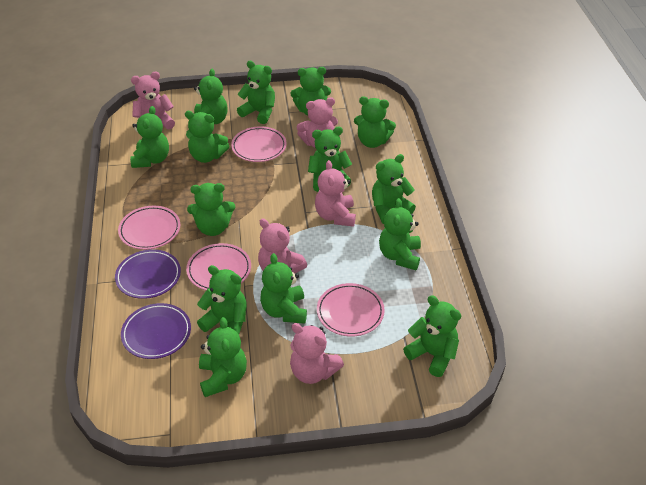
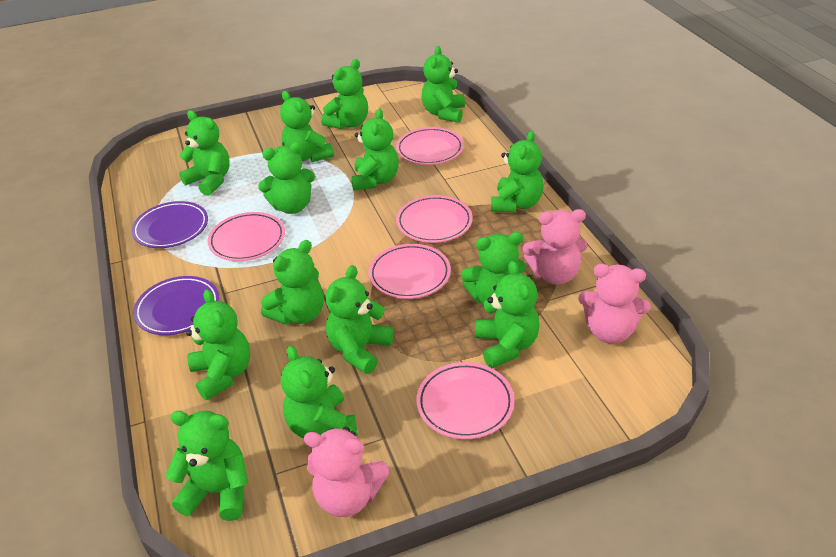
pink plate: 4 -> 5
pink teddy bear: 5 -> 3

